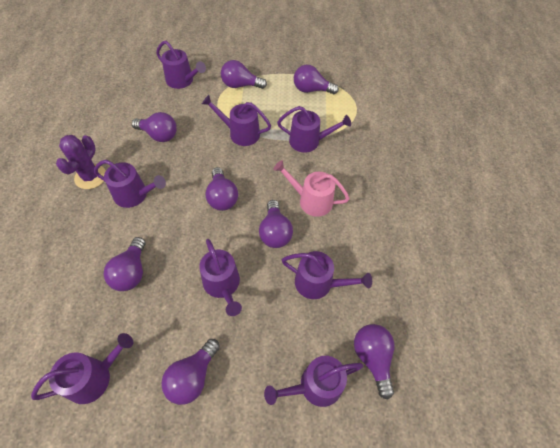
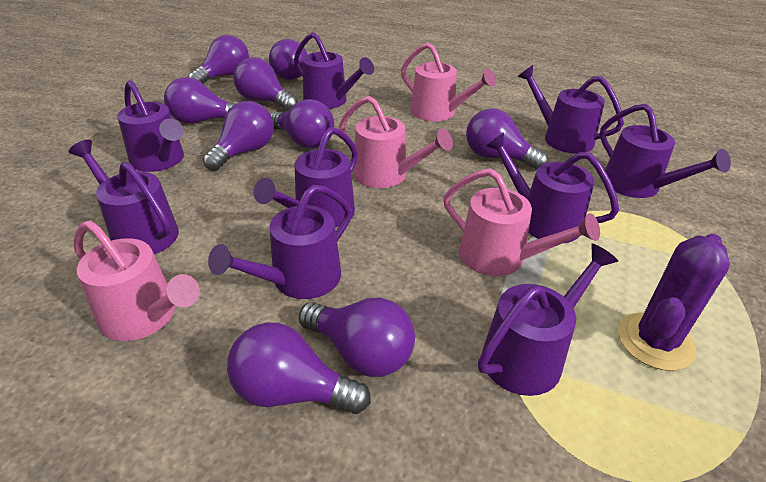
pink watering can: 1 -> 4
purple light bulb: 8 -> 9
purple watering can: 8 -> 9

